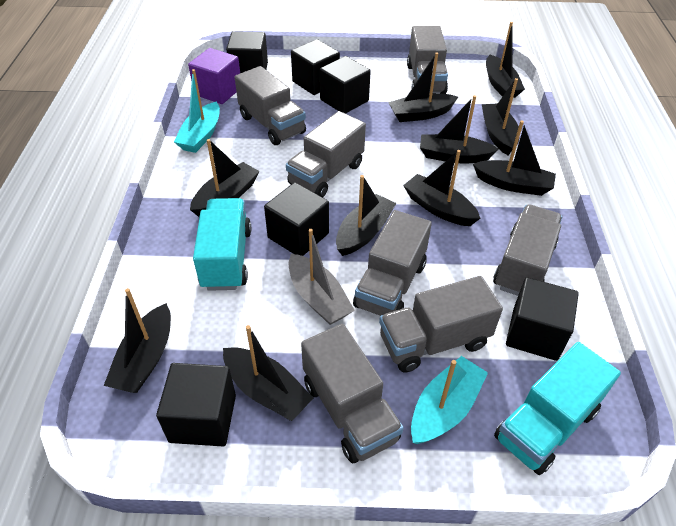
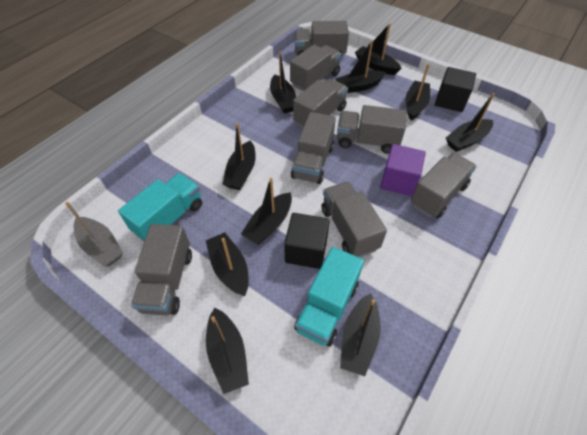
black cube: 6 -> 2
grey truck: 7 -> 8
turquoise boat: 2 -> 0

